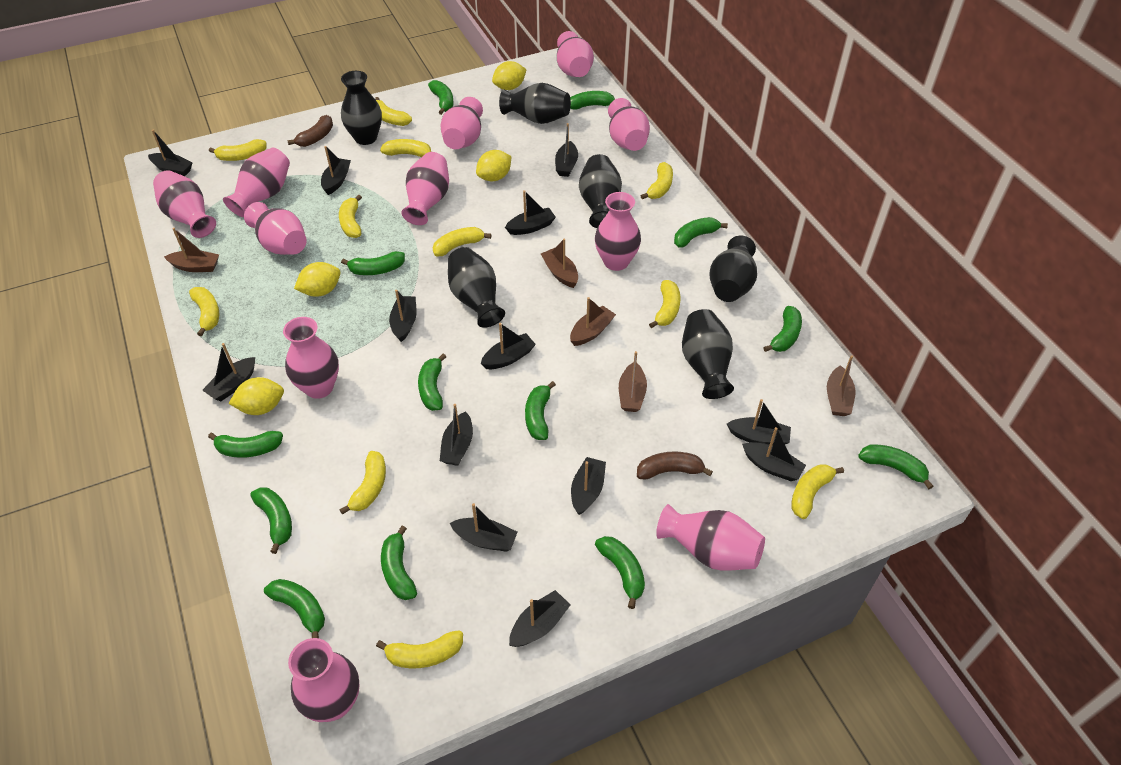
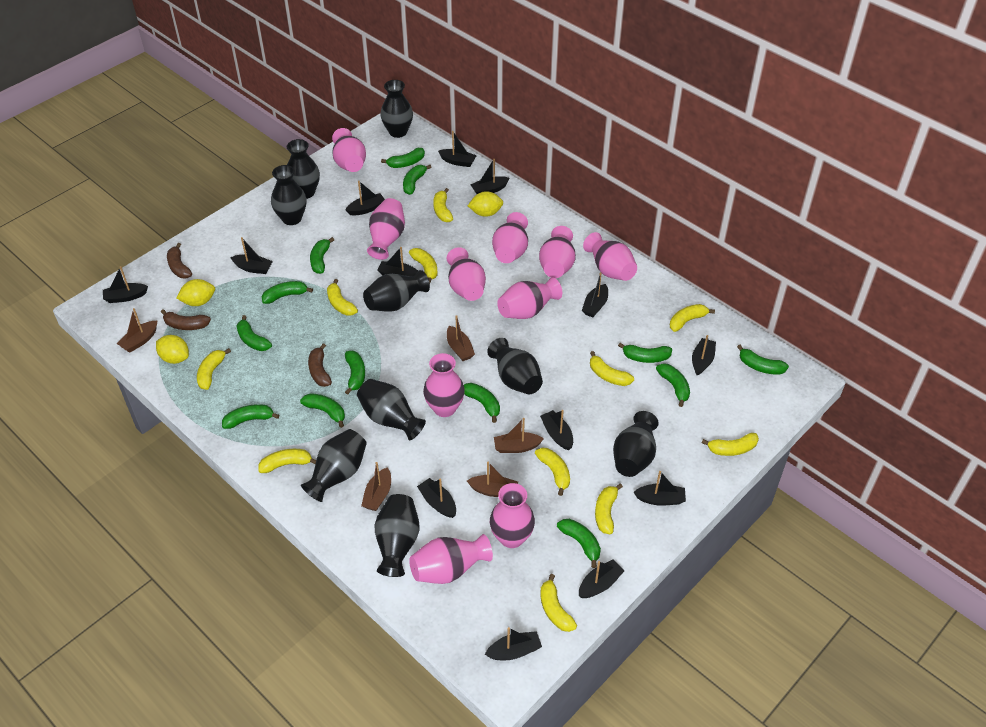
black vase: 6 -> 9
brown banana: 2 -> 3
pink vase: 11 -> 10
yellow lemon: 4 -> 3

